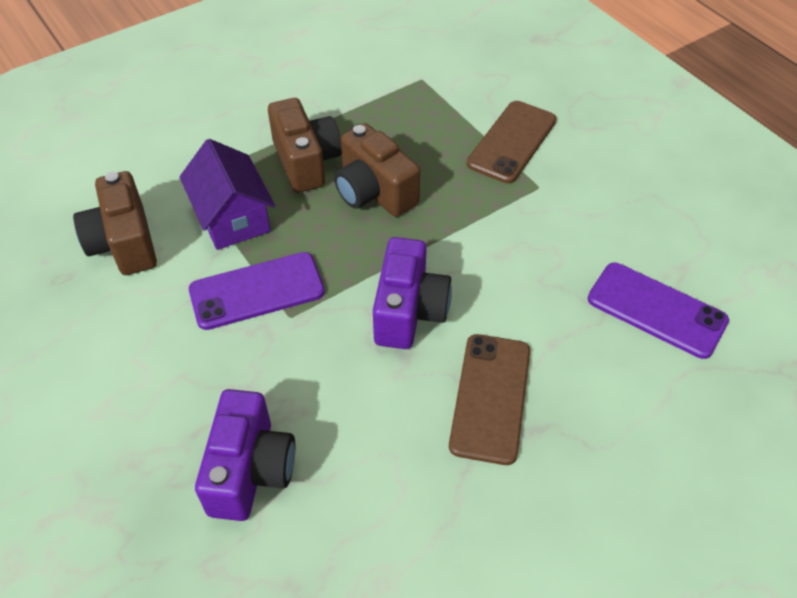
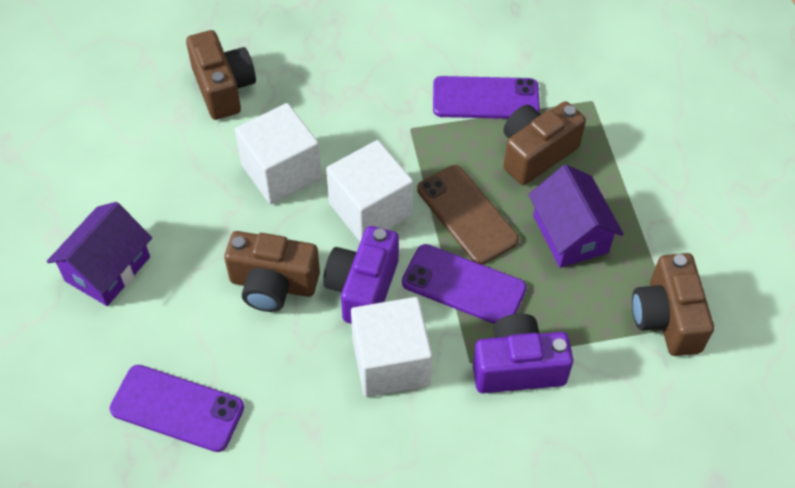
brown camera: 3 -> 4
brown phone: 2 -> 1
purple house: 1 -> 2
purple phone: 2 -> 3
white cube: 0 -> 3

